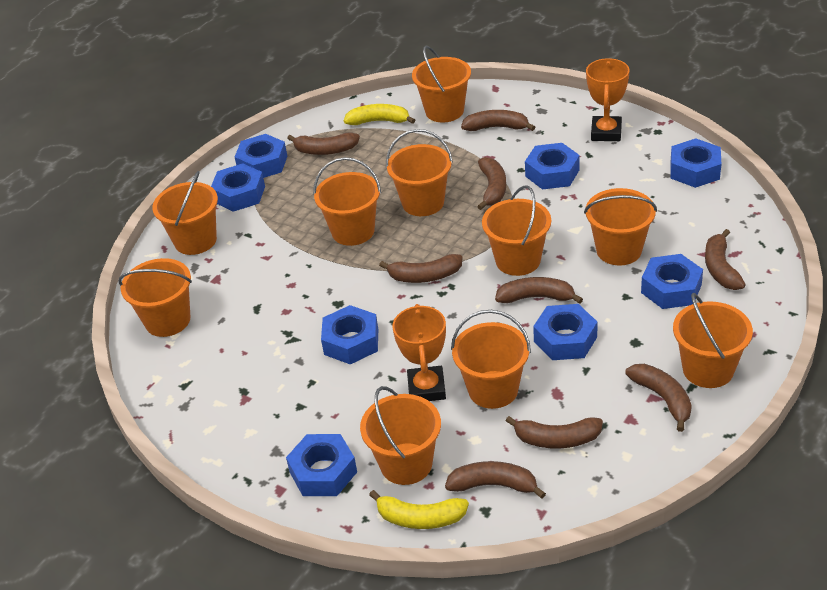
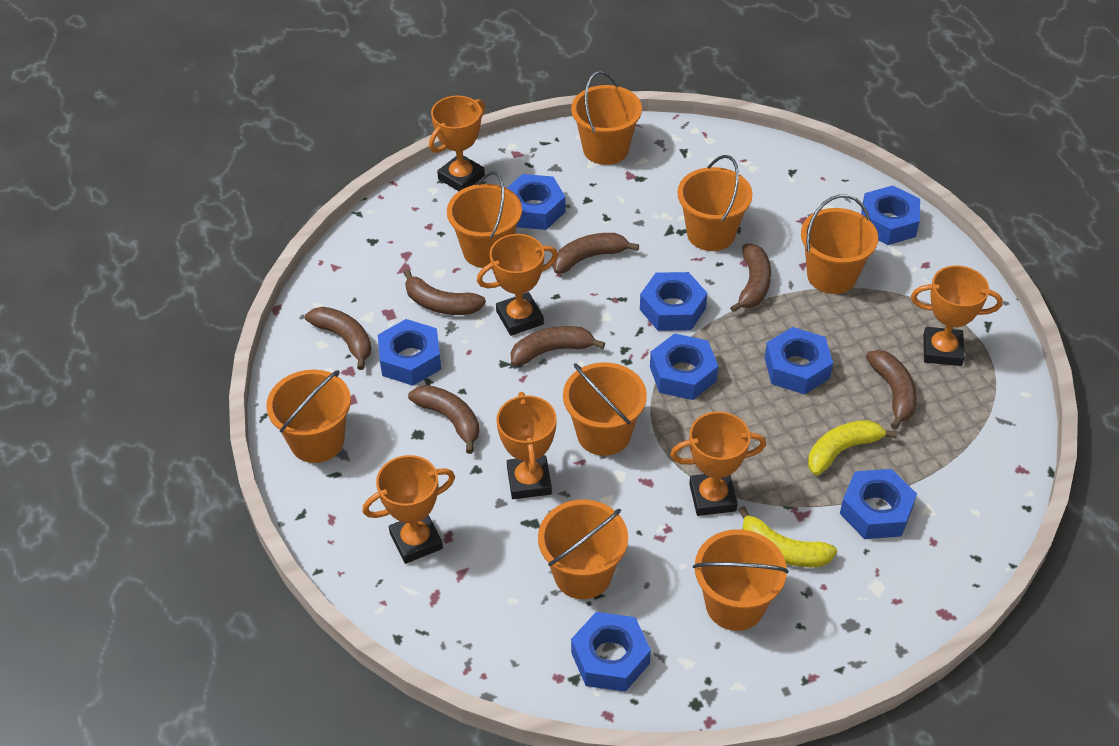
brown banana: 9 -> 7
orange bucket: 10 -> 8
orange trophy: 2 -> 6

